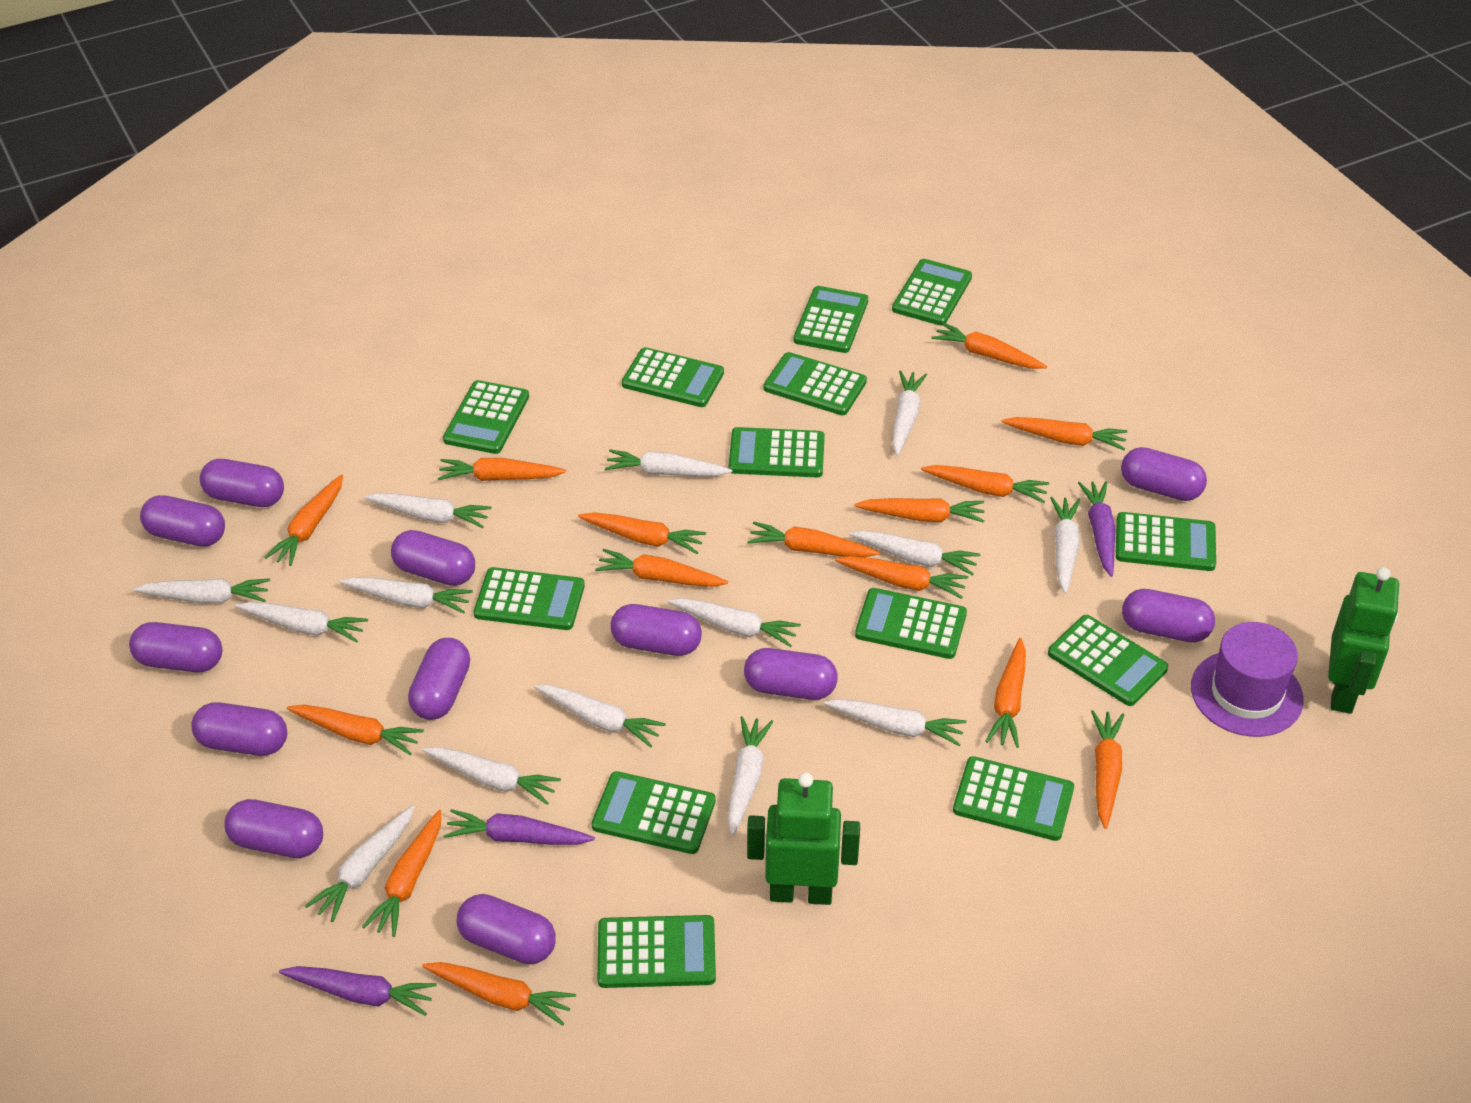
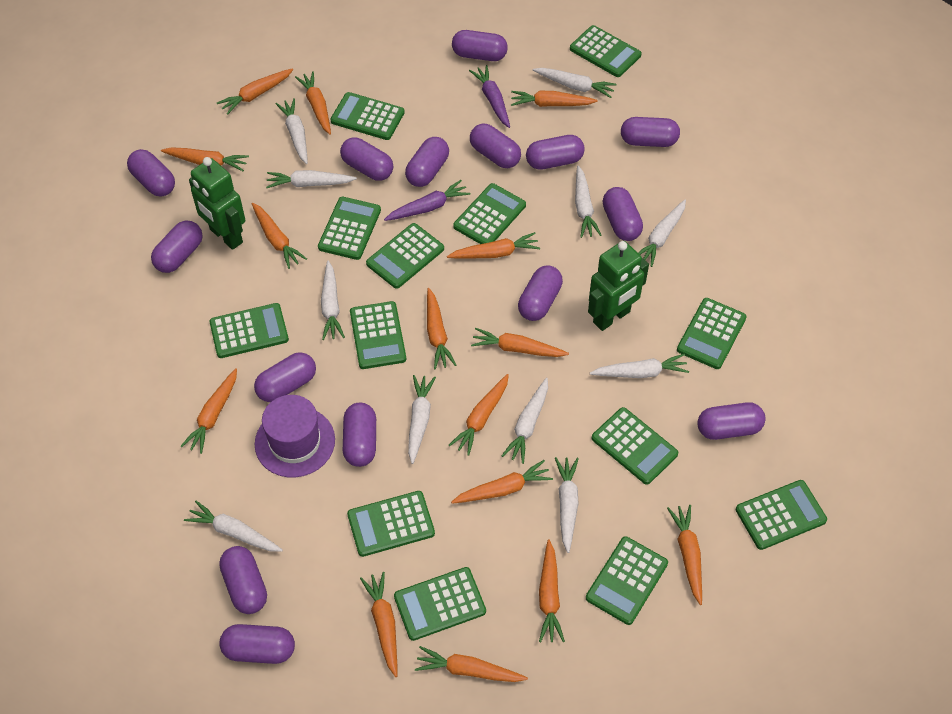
purple capsule: 12 -> 15
purple carrot: 3 -> 2
white carrot: 14 -> 11

